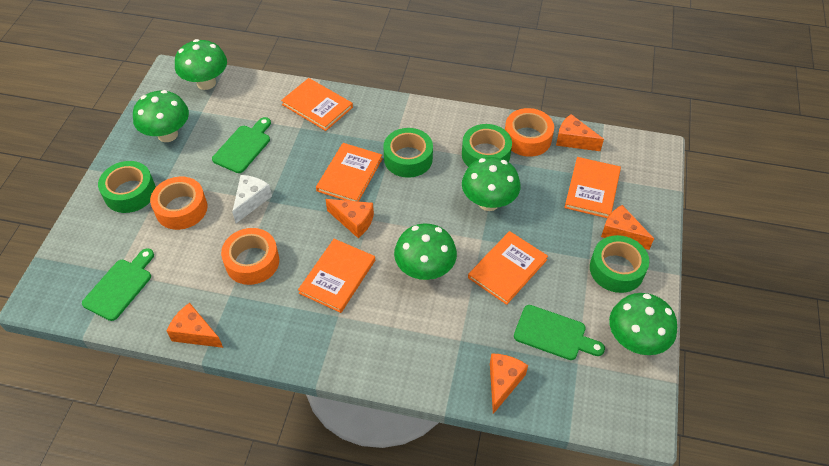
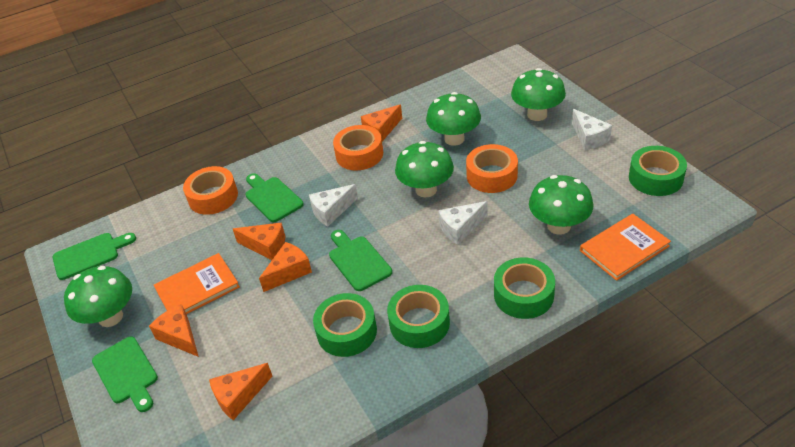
green cutting board: 3 -> 4
orange book: 5 -> 2
white cheese: 1 -> 3

